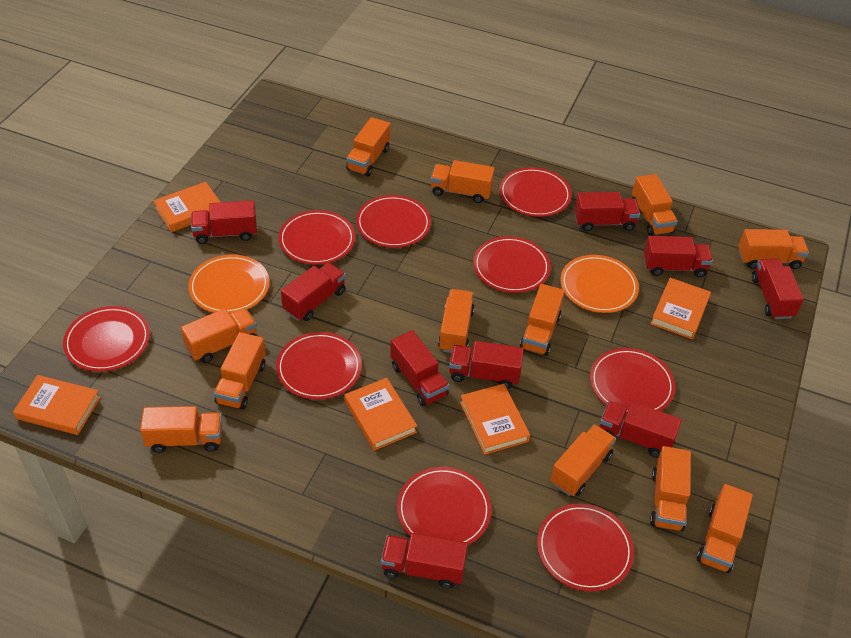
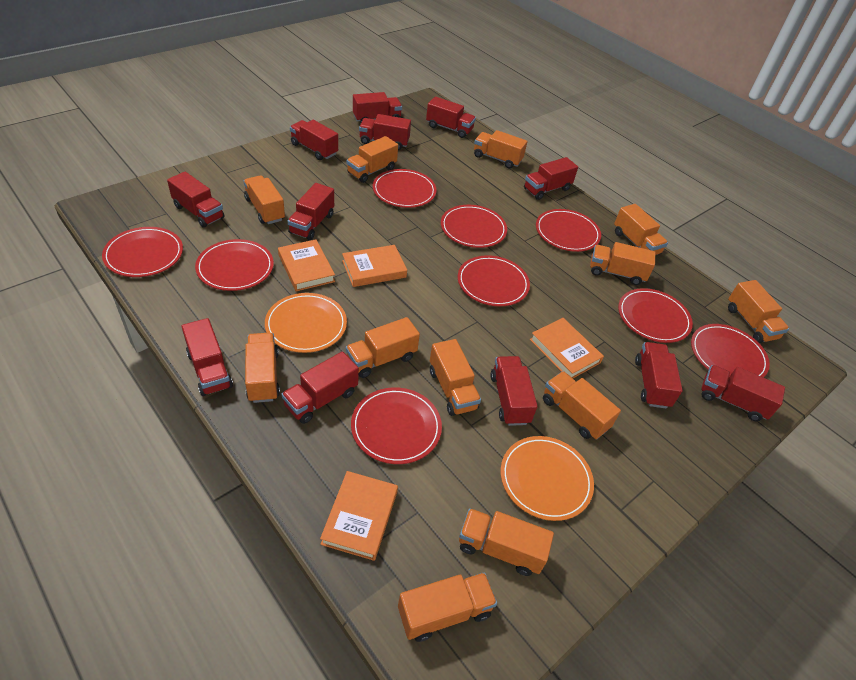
orange book: 5 -> 4
red truck: 9 -> 12

